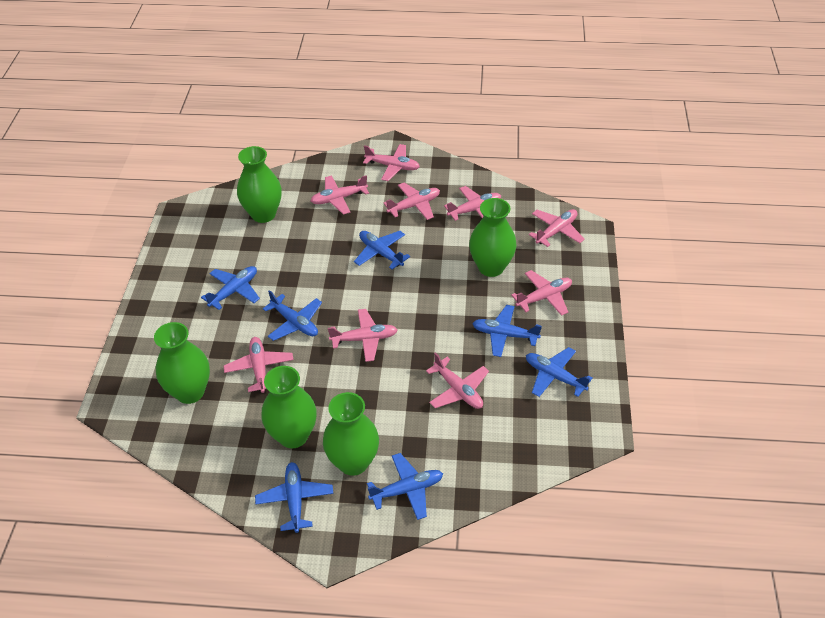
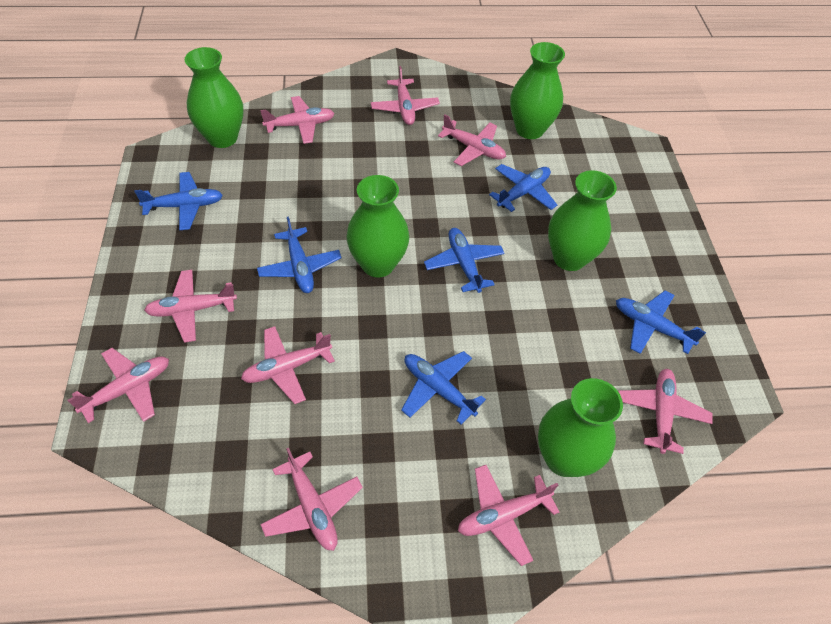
blue plane: 7 -> 6

